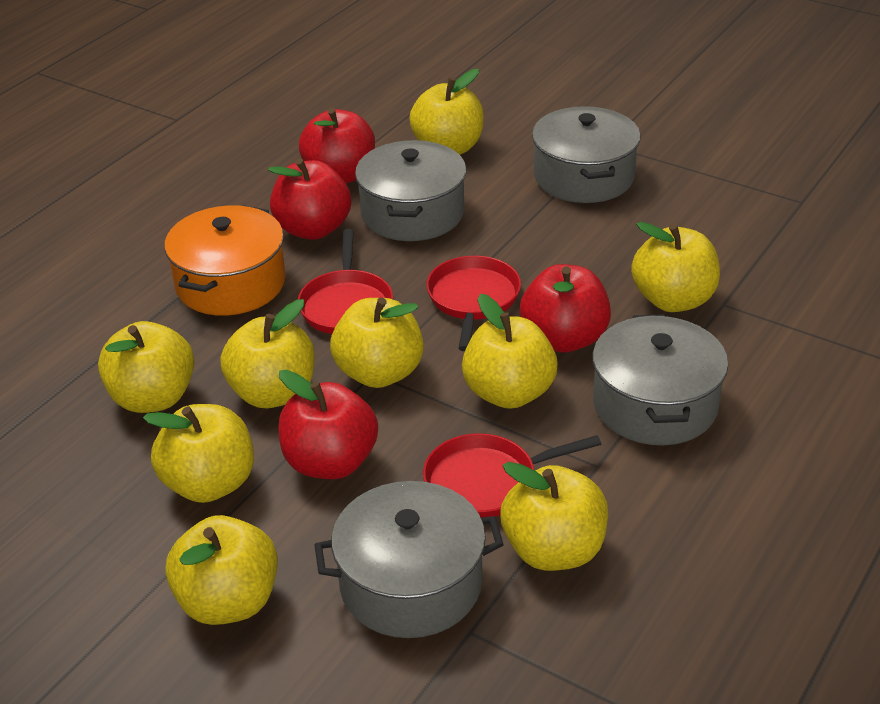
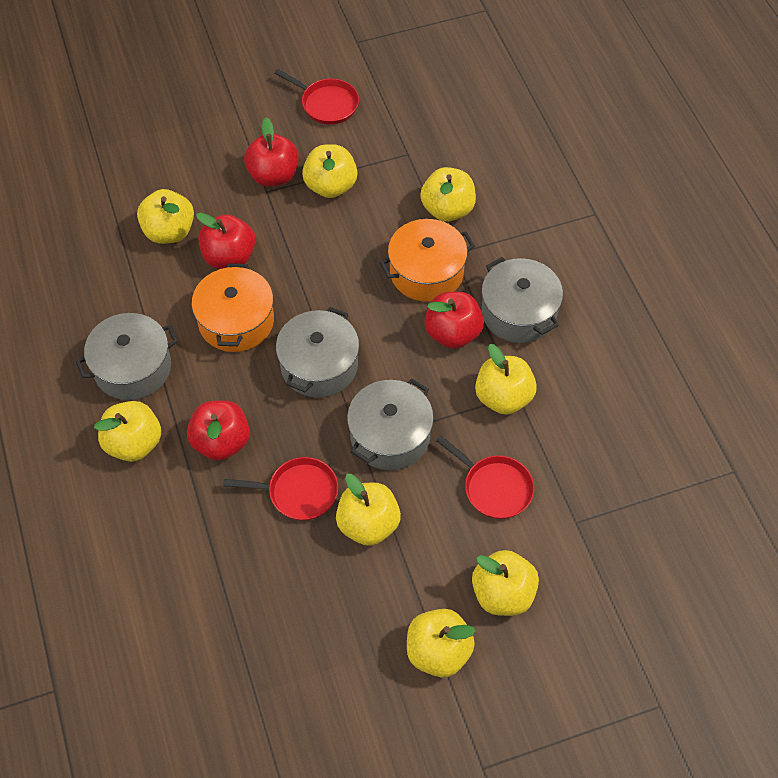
orange pot: 1 -> 2
yellow apple: 9 -> 8

